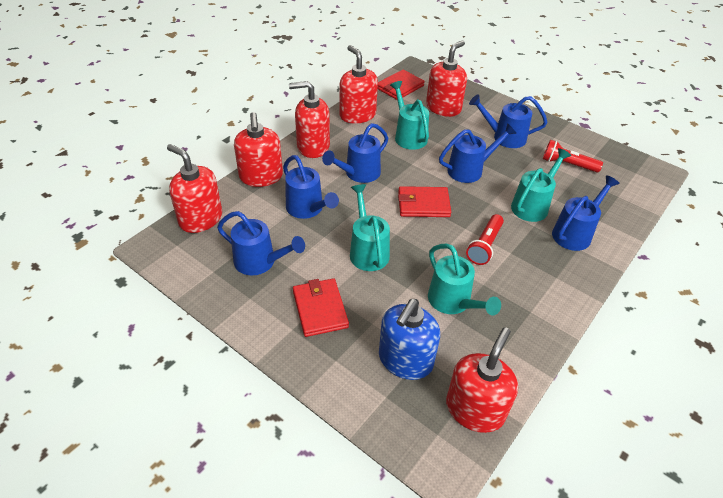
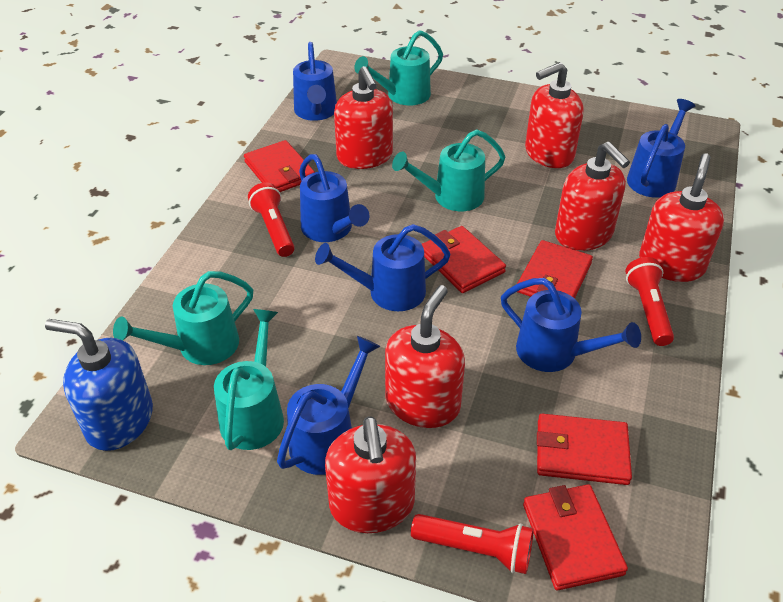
red flashlight: 2 -> 3
red wallet: 3 -> 5

